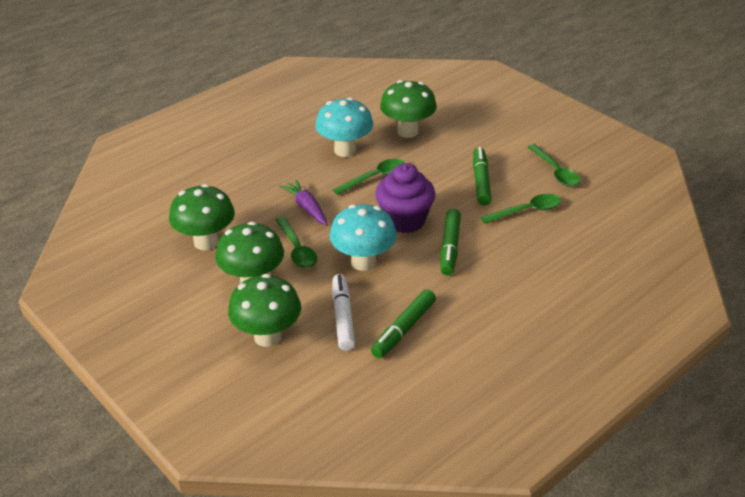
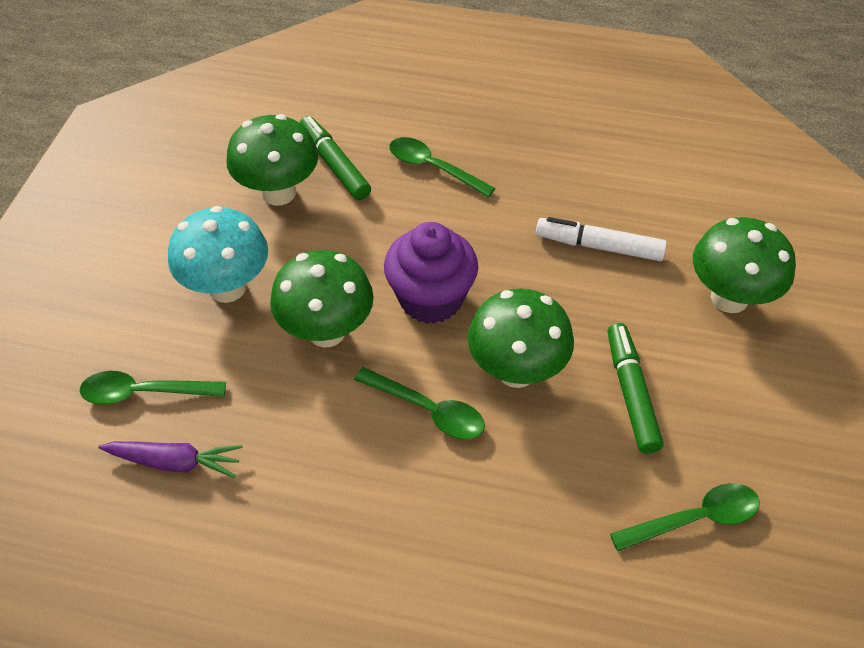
green marker: 3 -> 2
turquoise mushroom: 2 -> 1

